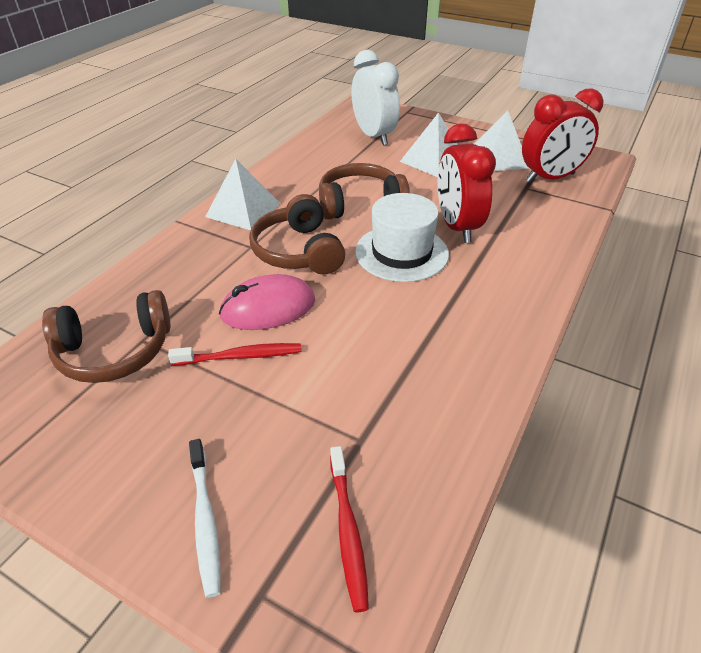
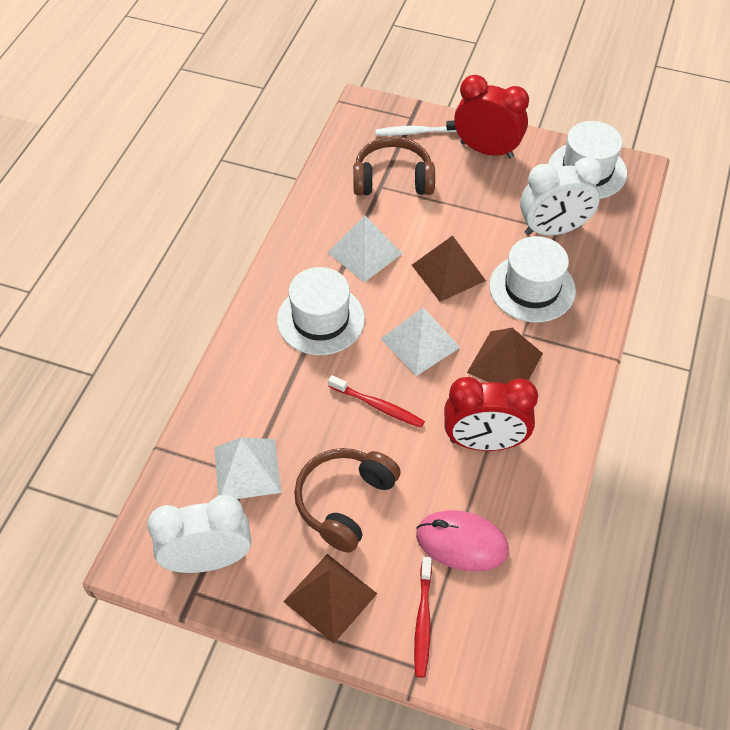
brown headphones: 3 -> 2
brown pyramid: 0 -> 3
white clock: 1 -> 2
white hat: 1 -> 3

